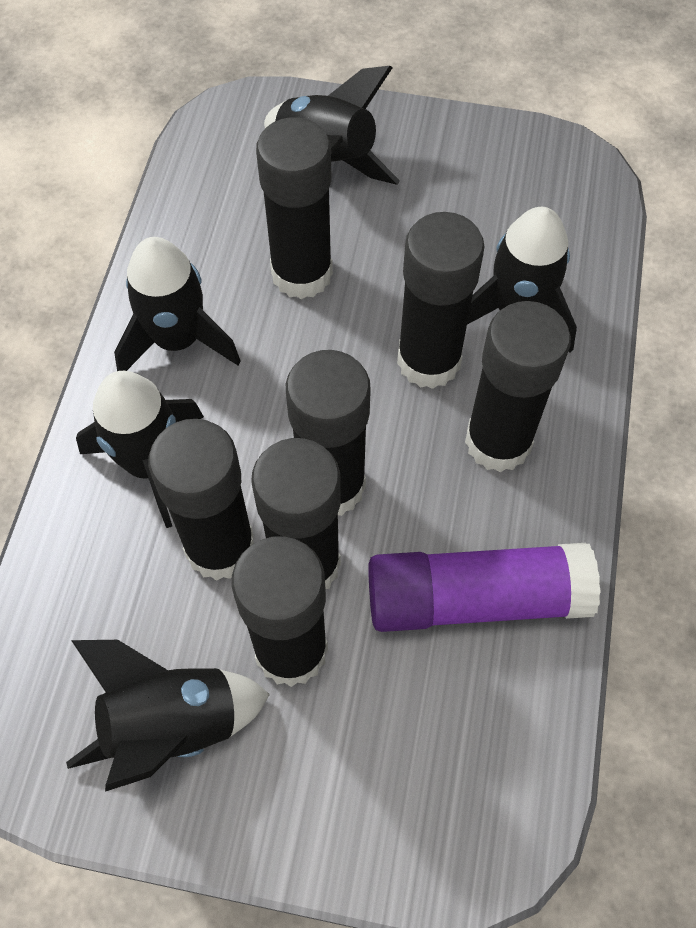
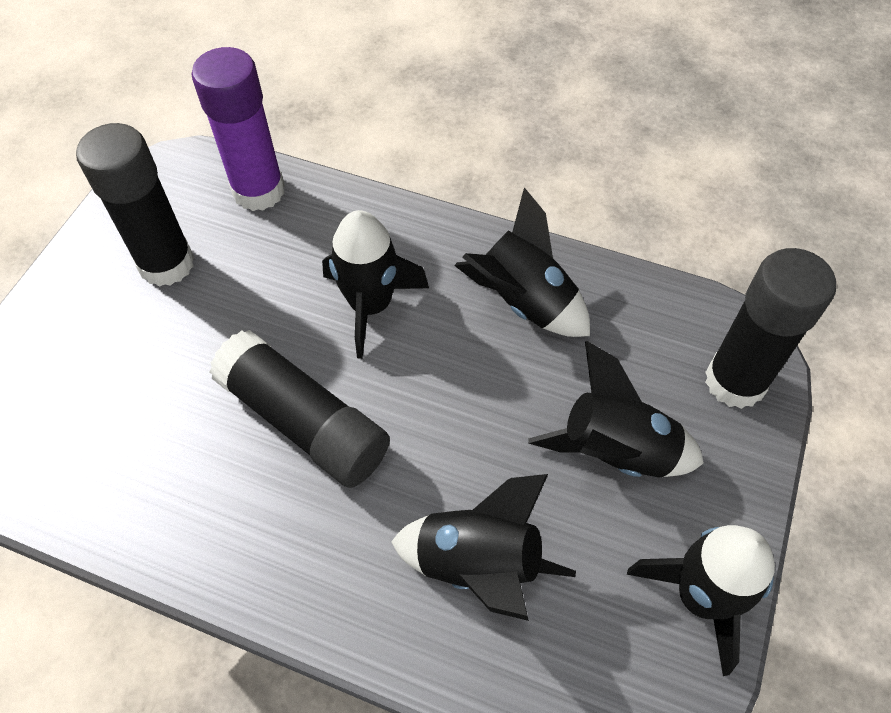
black glue stick: 7 -> 3

